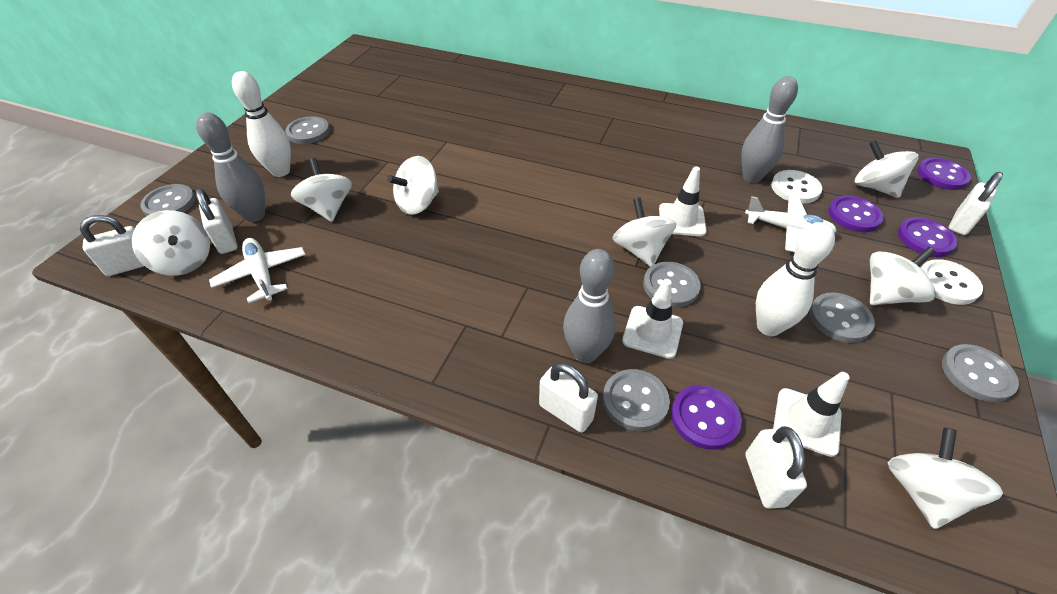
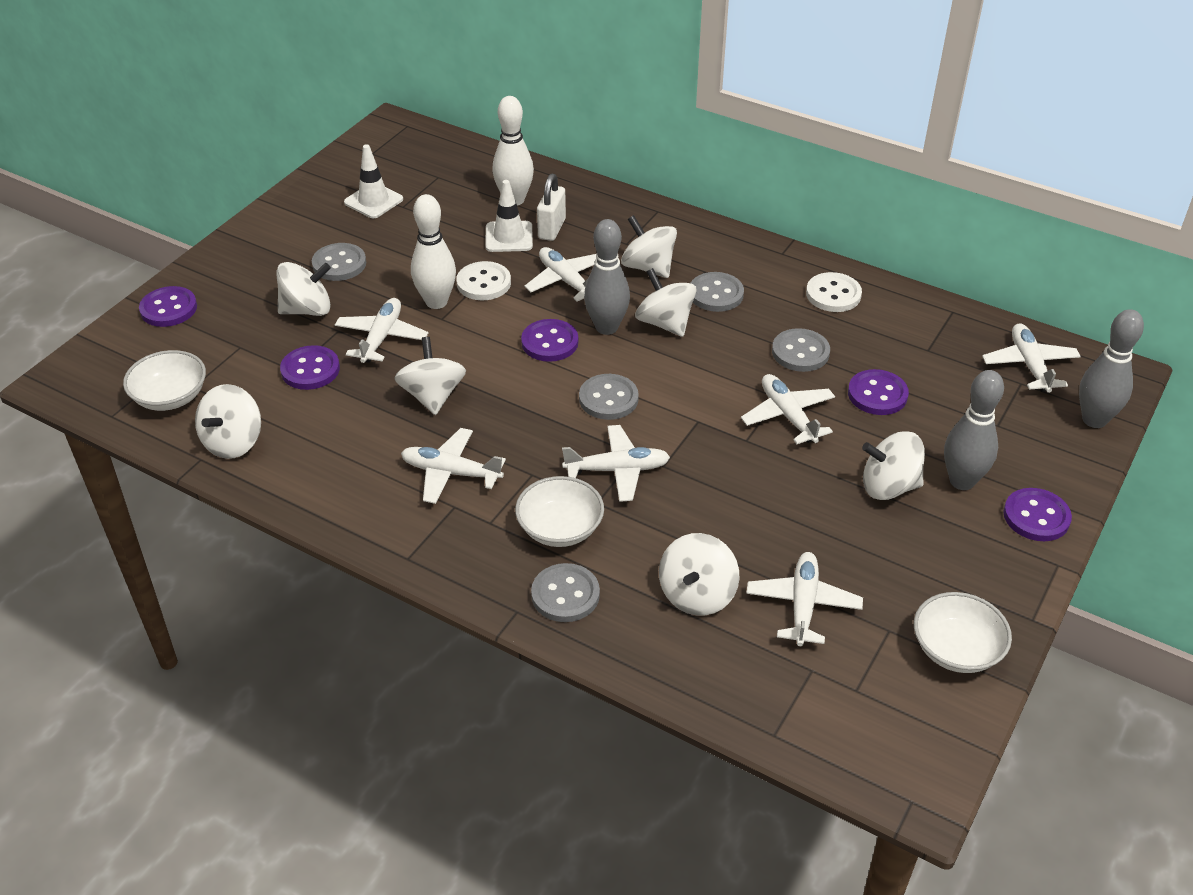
grey button: 6 -> 5
purple button: 4 -> 5
white bowl: 0 -> 3
white padlock: 5 -> 1
white plane: 2 -> 7
white traffic cone: 3 -> 2

